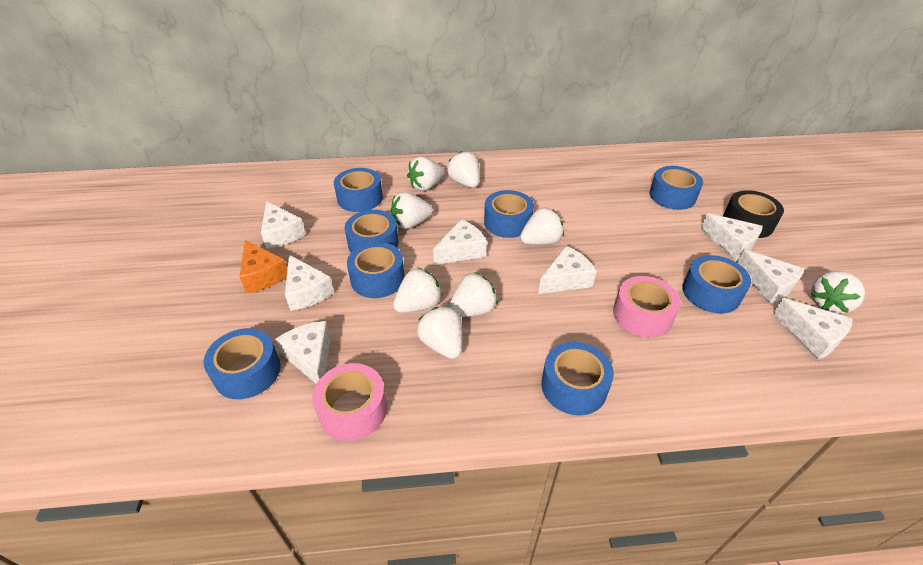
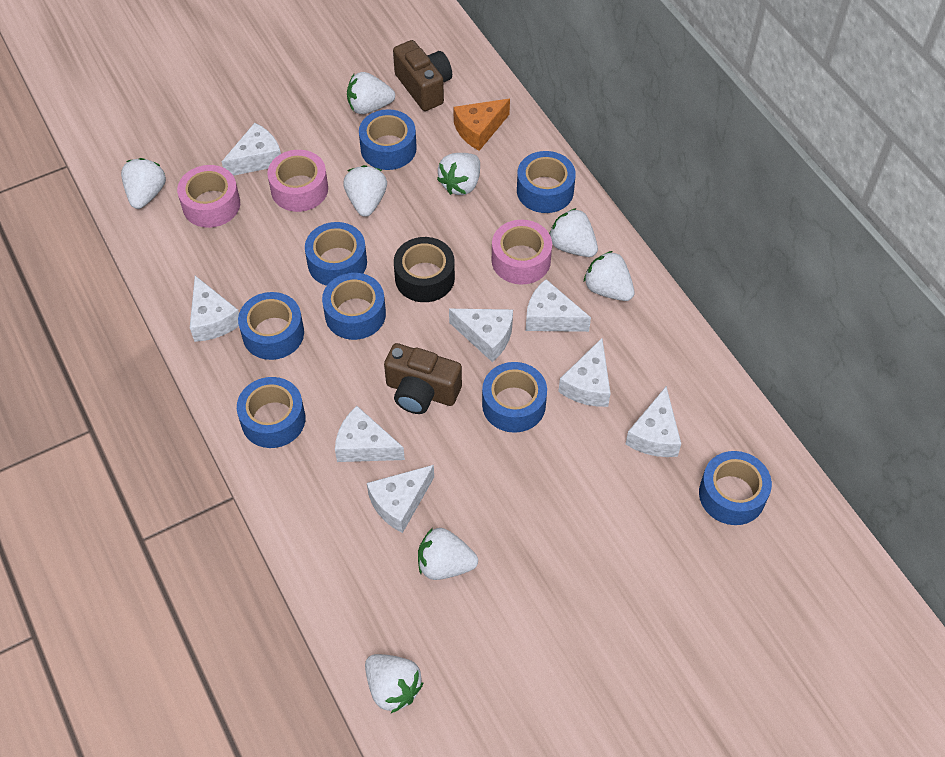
brown camera: 0 -> 2
pink tape: 2 -> 3

